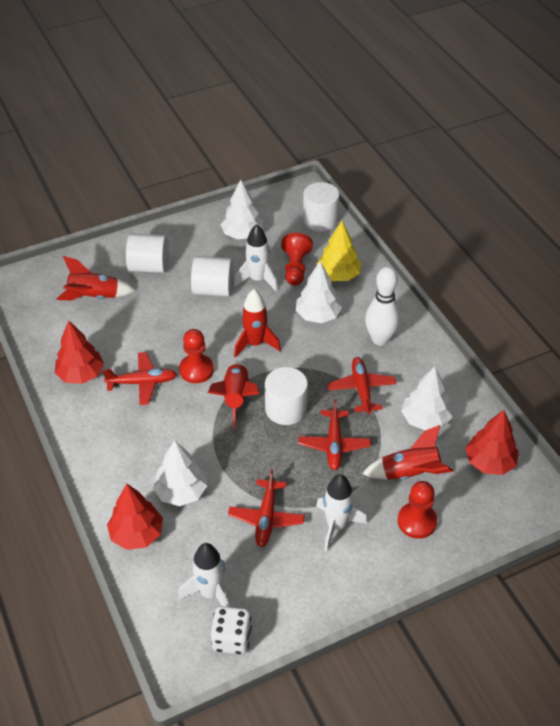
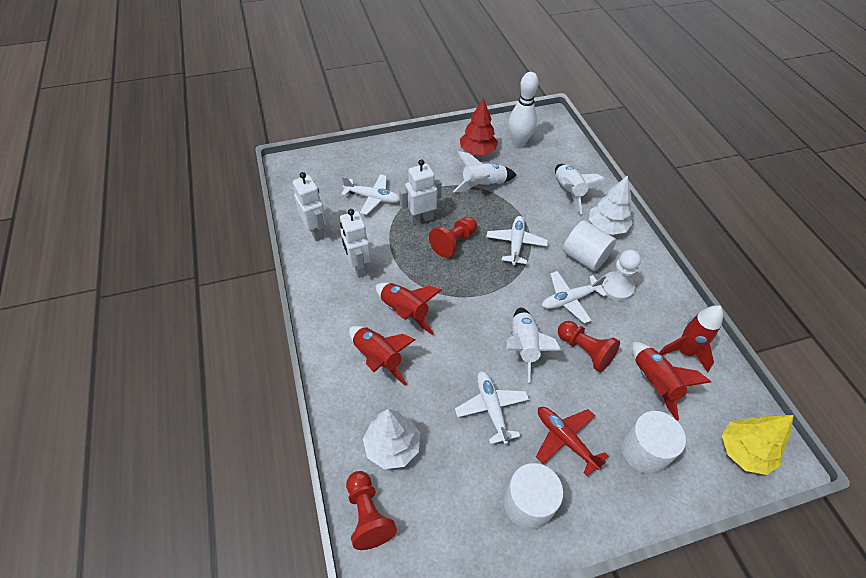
red plane: 4 -> 1
red tree: 3 -> 1
white cylinder: 4 -> 3
white dice: 1 -> 0
white pawn: 0 -> 1
white plane: 0 -> 4
white robot: 0 -> 3
white tree: 4 -> 2

